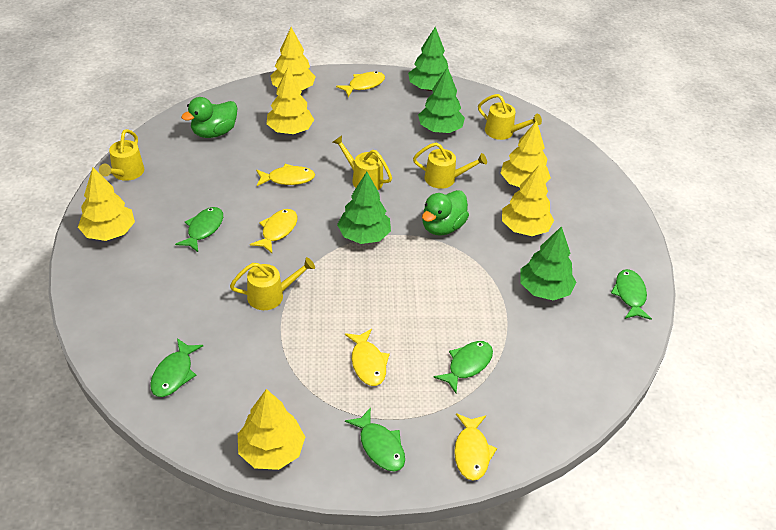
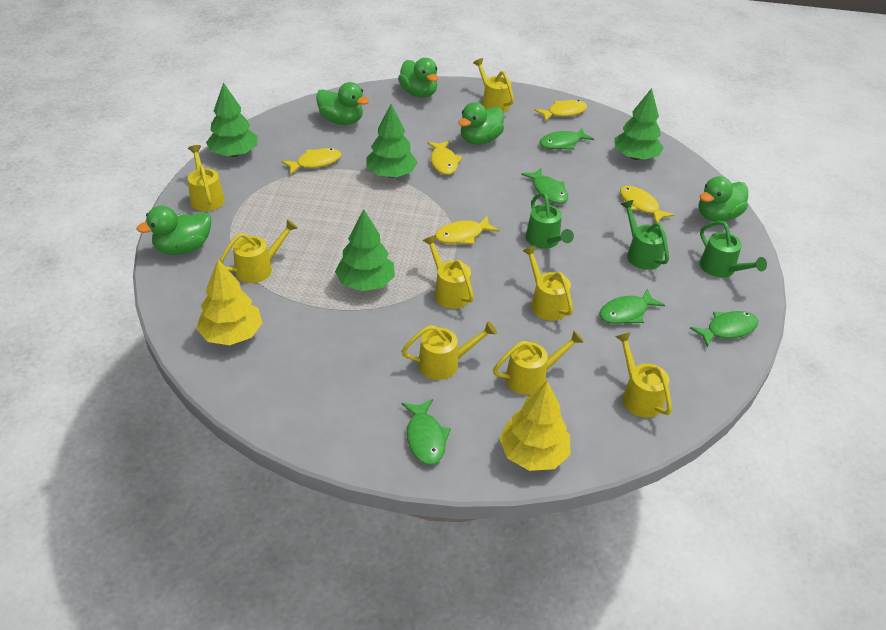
green duck: 2 -> 5
green watering can: 0 -> 3
yellow tree: 6 -> 2
yellow watering can: 5 -> 8

